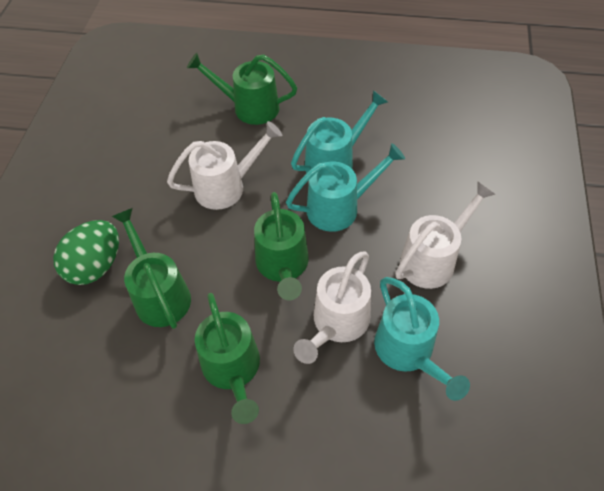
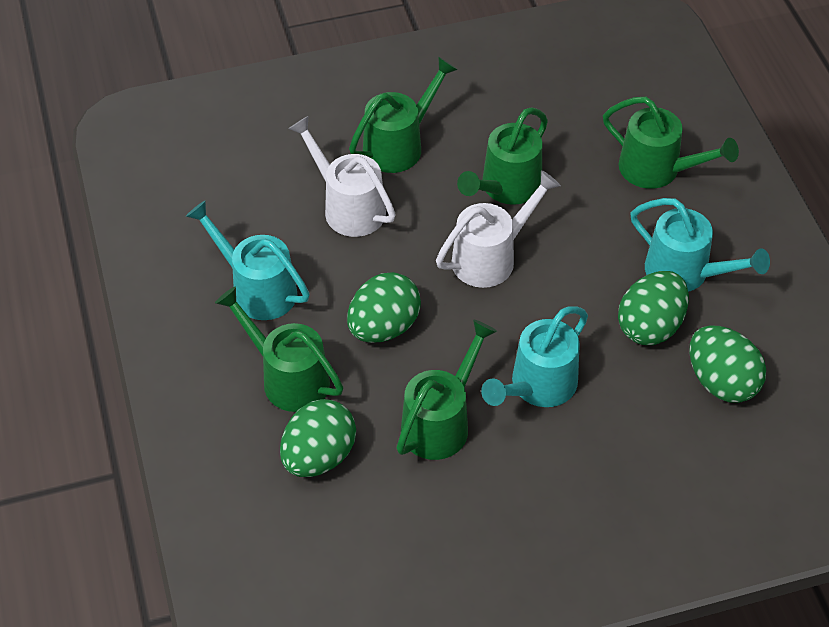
green egg: 1 -> 4
green watering can: 4 -> 5
white watering can: 3 -> 2

